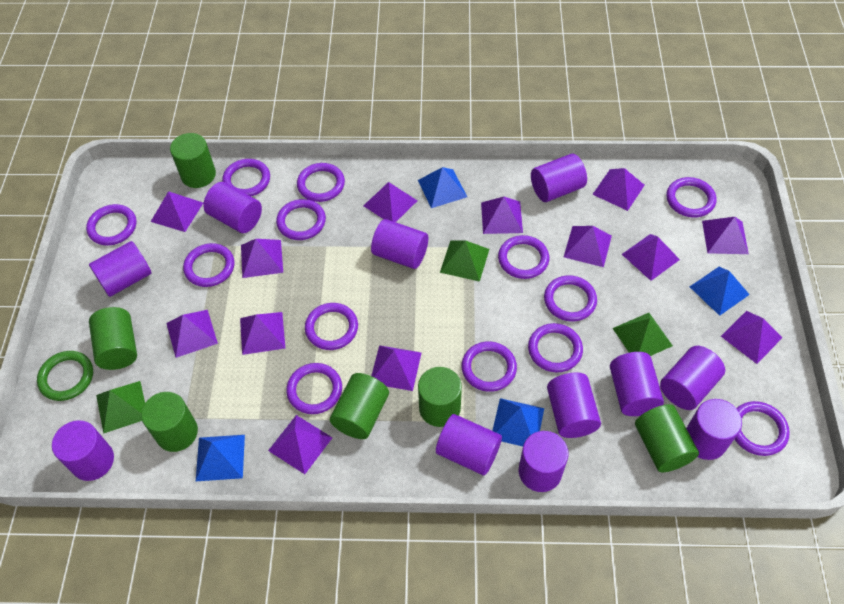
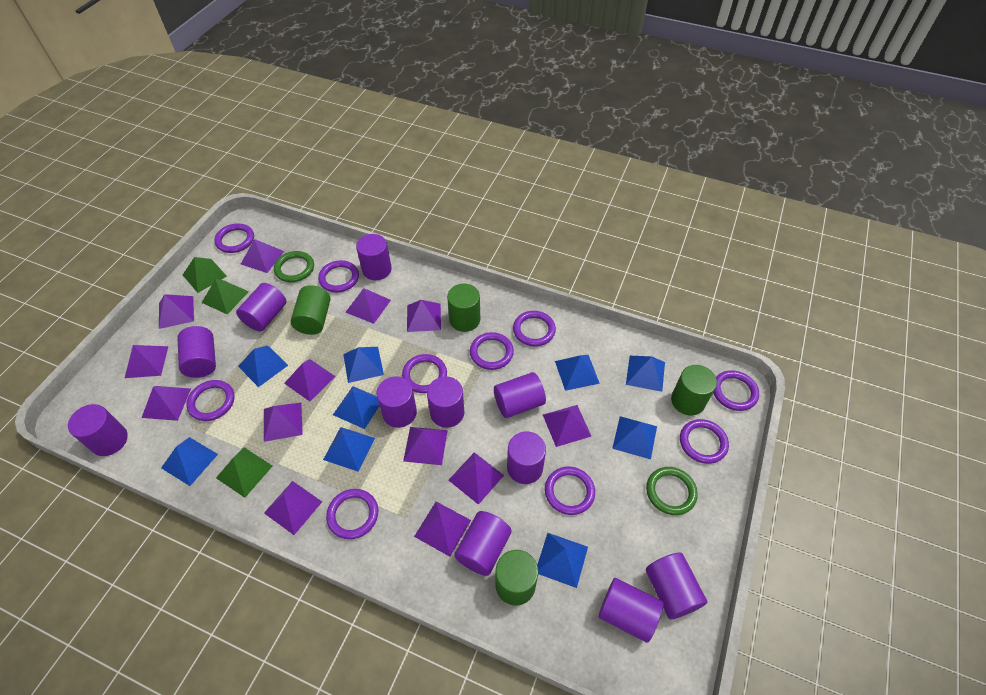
blue pyramid: 4 -> 9
green cylinder: 6 -> 4
green ring: 1 -> 2
purple ring: 13 -> 10

